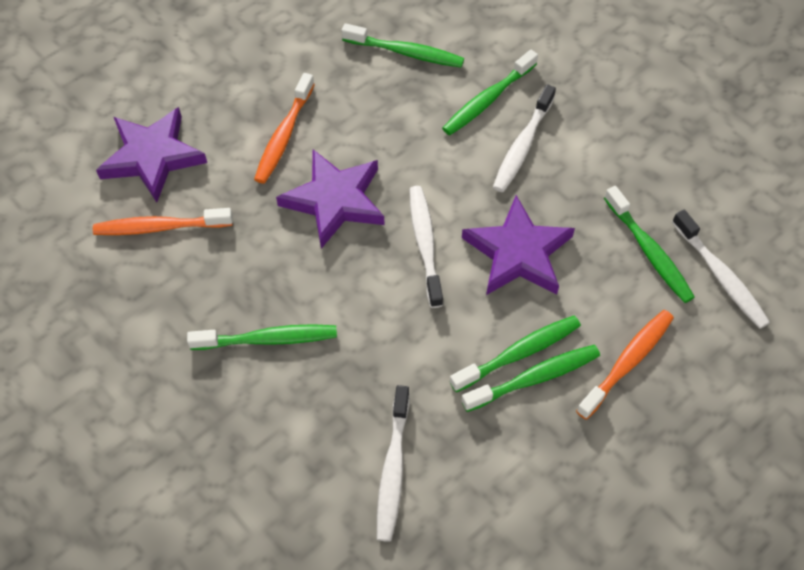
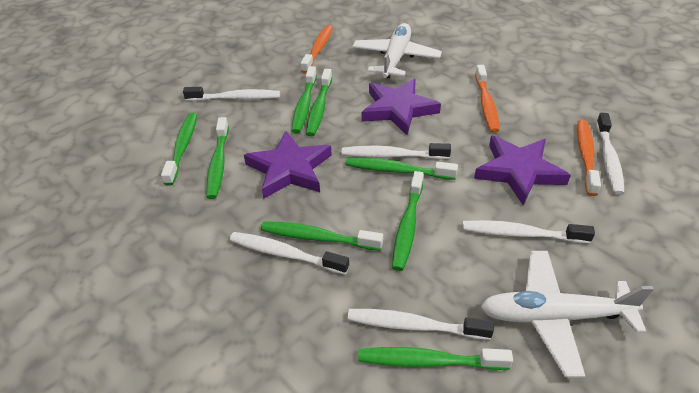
green toothbrush: 6 -> 8
white plane: 0 -> 2
white toothbrush: 4 -> 6

